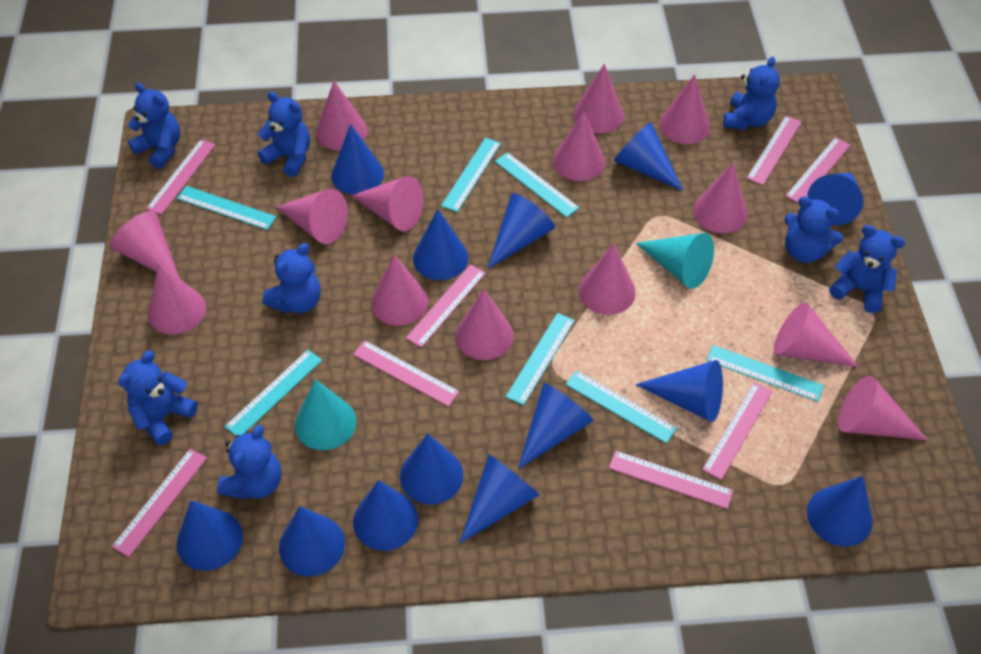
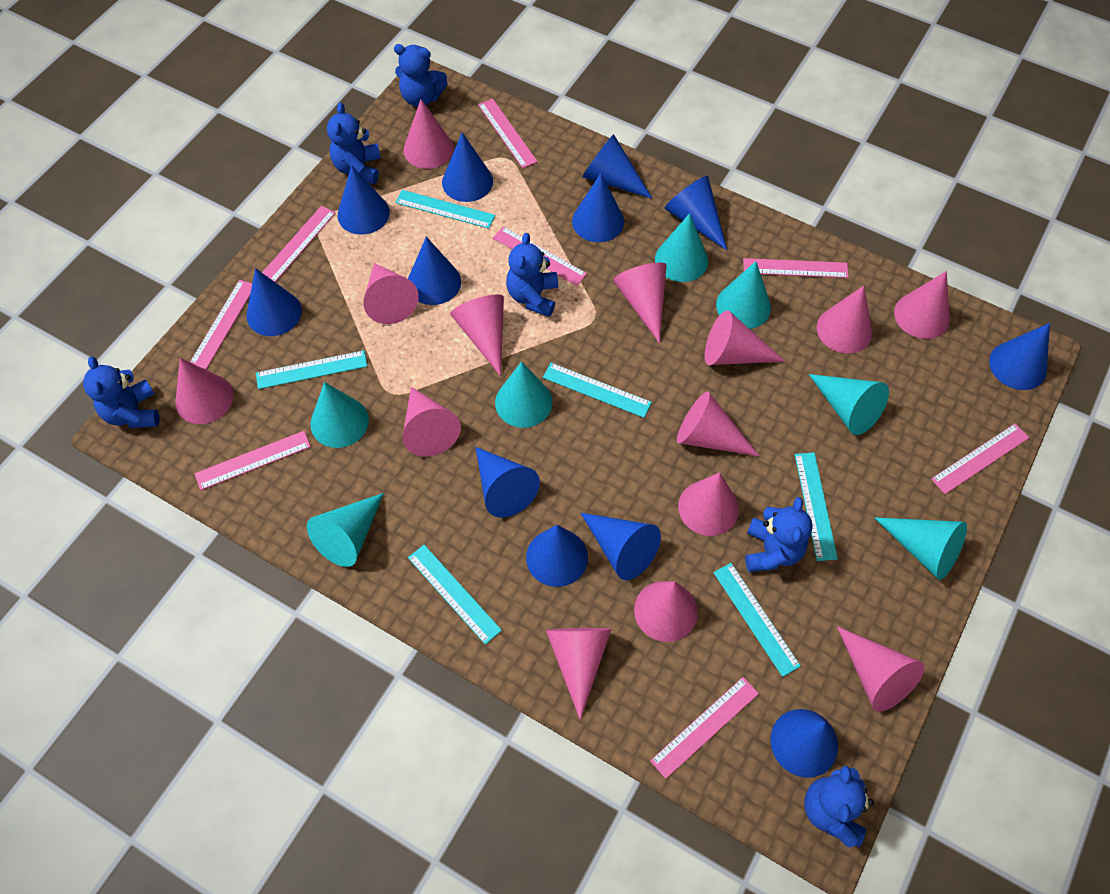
blue cone: 13 -> 12
blue teddy bear: 8 -> 6
turquoise cone: 2 -> 7
turquoise ruler: 7 -> 6

